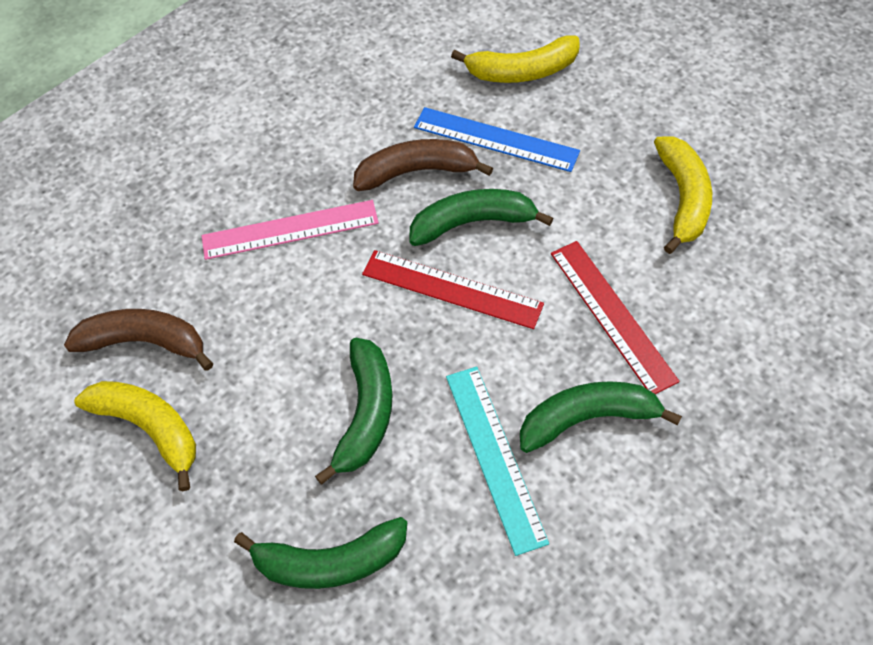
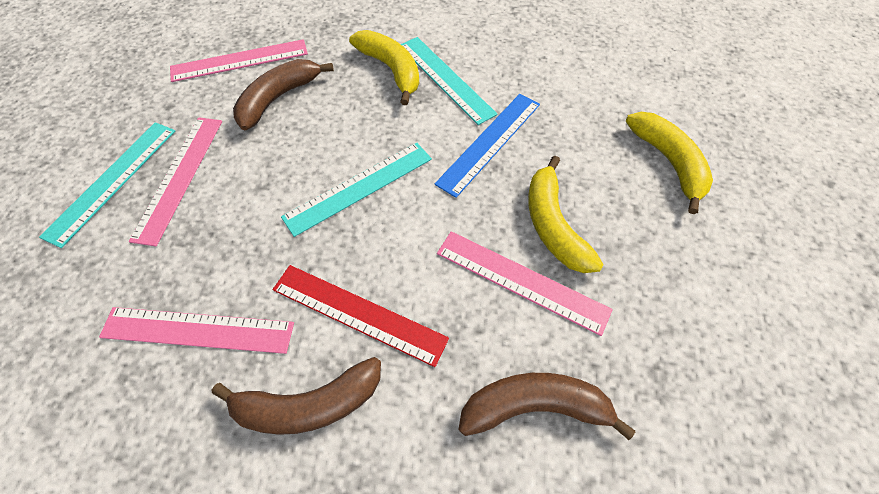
brown banana: 2 -> 3
green banana: 4 -> 0
pink ruler: 1 -> 4
red ruler: 2 -> 1
turquoise ruler: 1 -> 3

